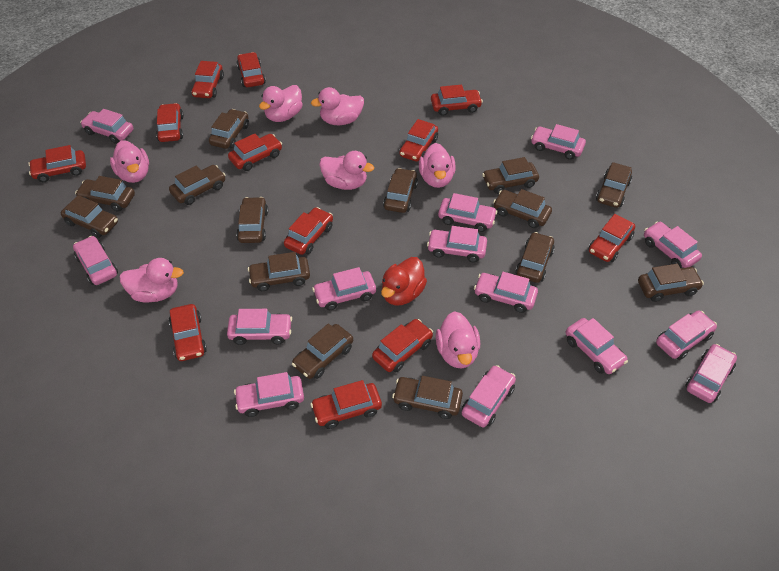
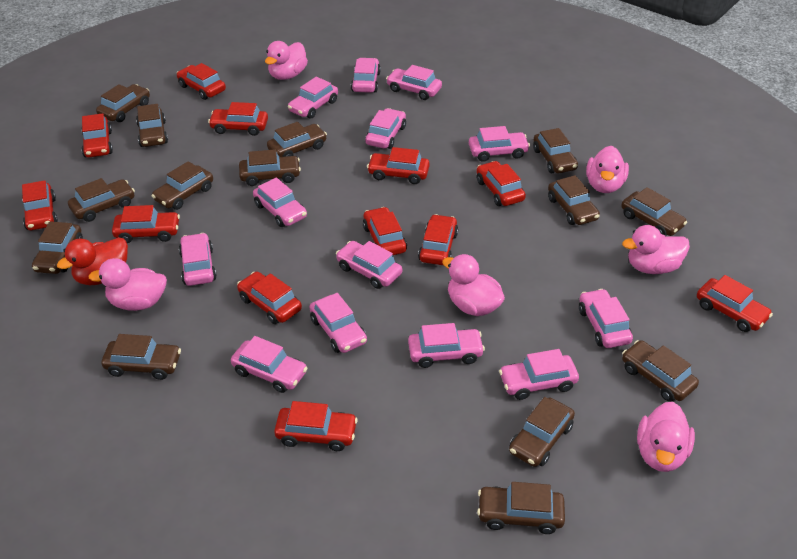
pink car: 14 -> 13
pink duck: 7 -> 6

